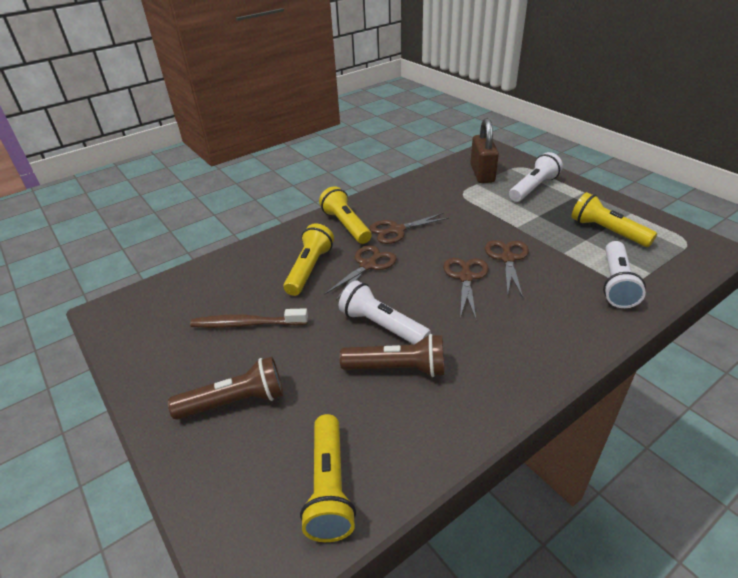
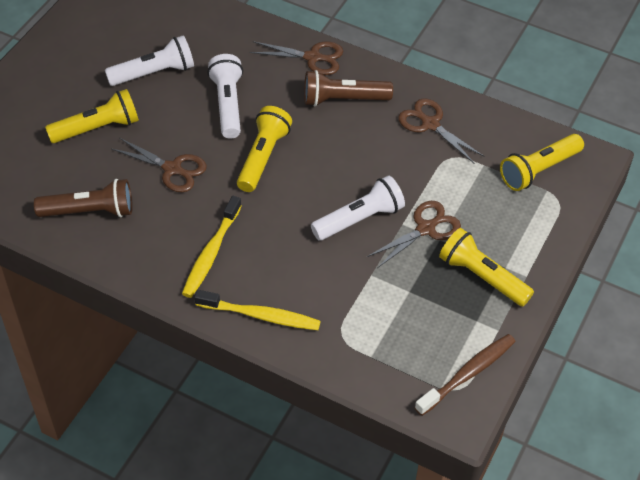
brown padlock: 1 -> 0
yellow toothbrush: 0 -> 2

